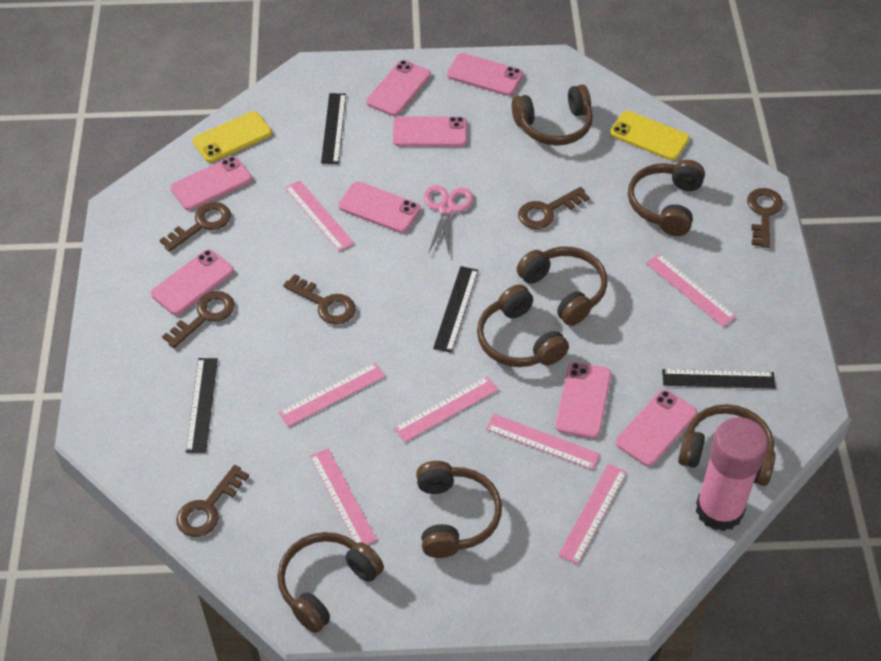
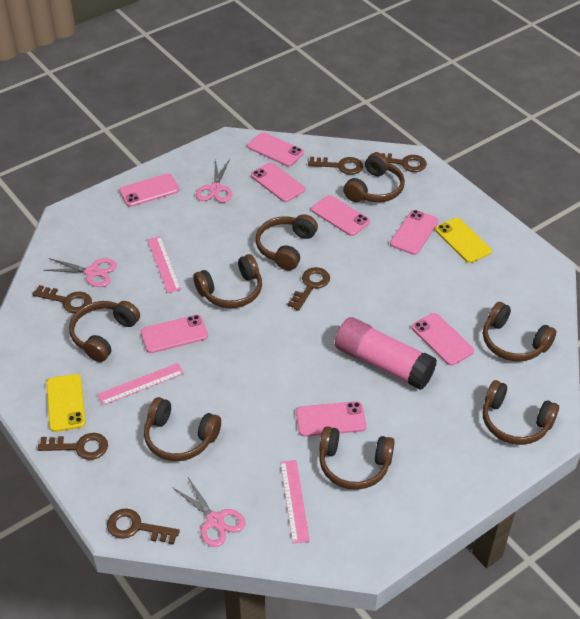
black ruler: 4 -> 0
brown headphones: 7 -> 8
pink ruler: 7 -> 3
pink scissors: 1 -> 3

